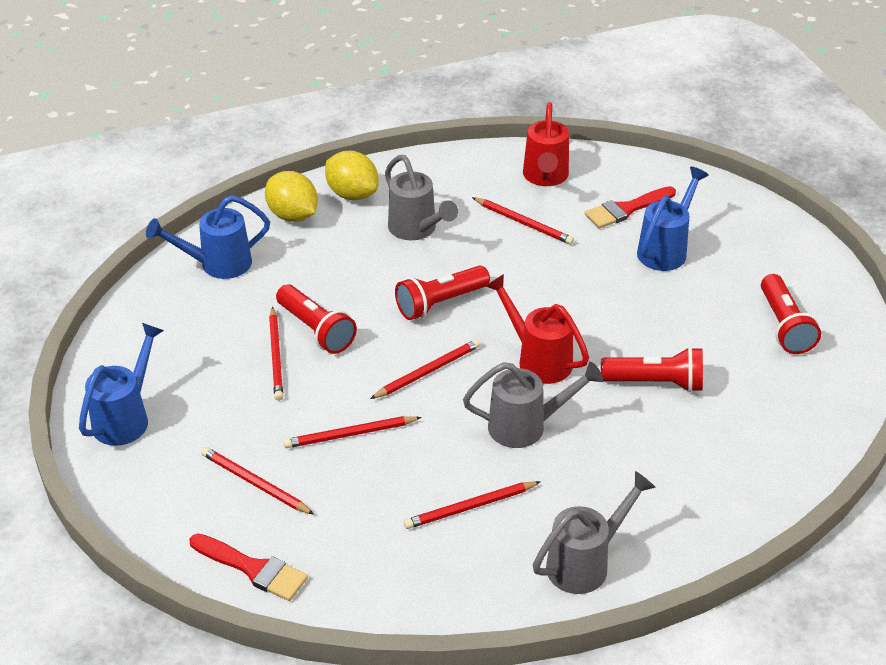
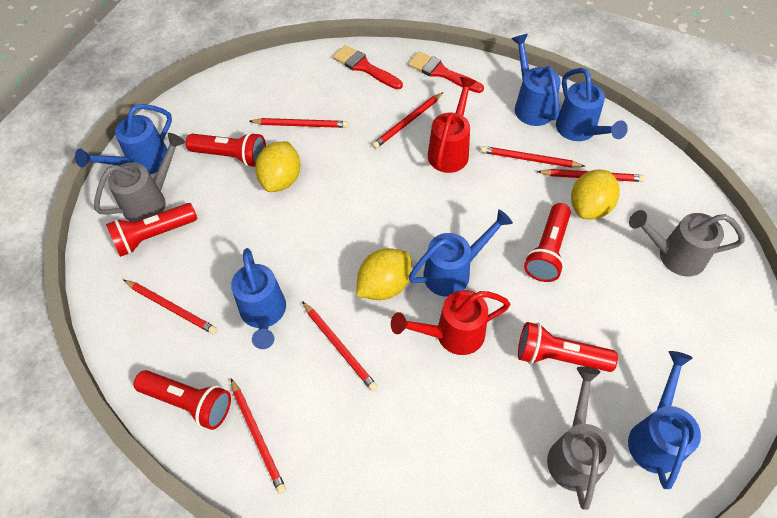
blue watering can: 3 -> 6
red flashlight: 4 -> 5
red pencil: 6 -> 7
yellow lemon: 2 -> 3

